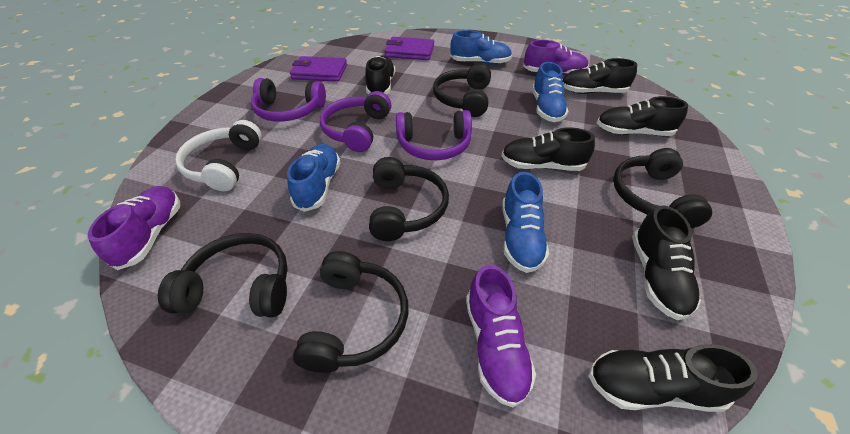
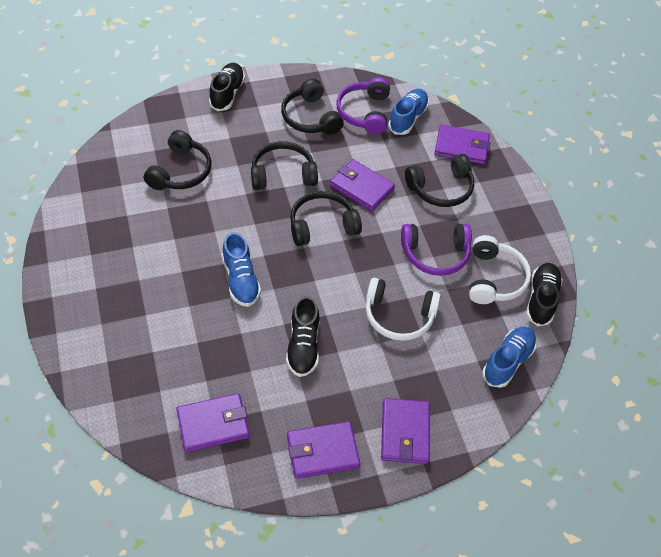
black shoe: 6 -> 3
blue shoe: 4 -> 3
purple headphones: 3 -> 2
purple shoe: 3 -> 0
purple wallet: 2 -> 5
white headphones: 1 -> 2

